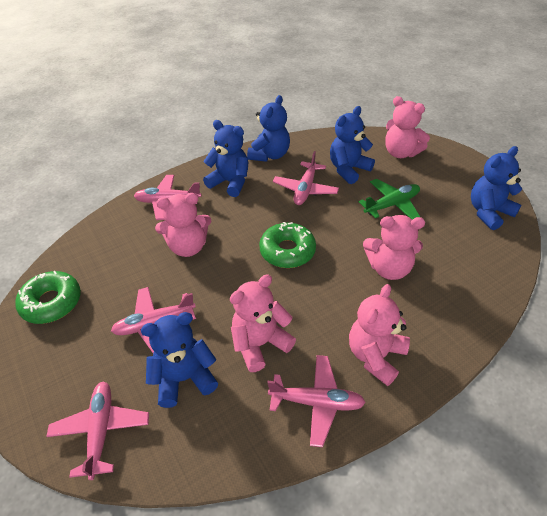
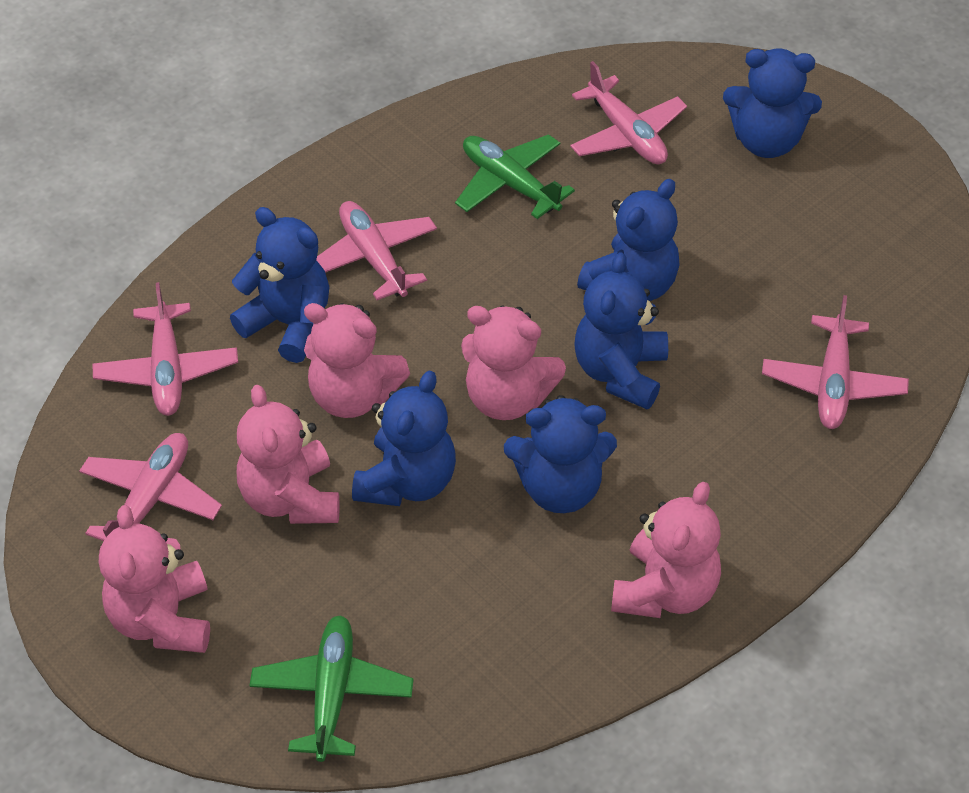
blue teddy bear: 5 -> 6
green donut: 2 -> 0
green plane: 1 -> 2

